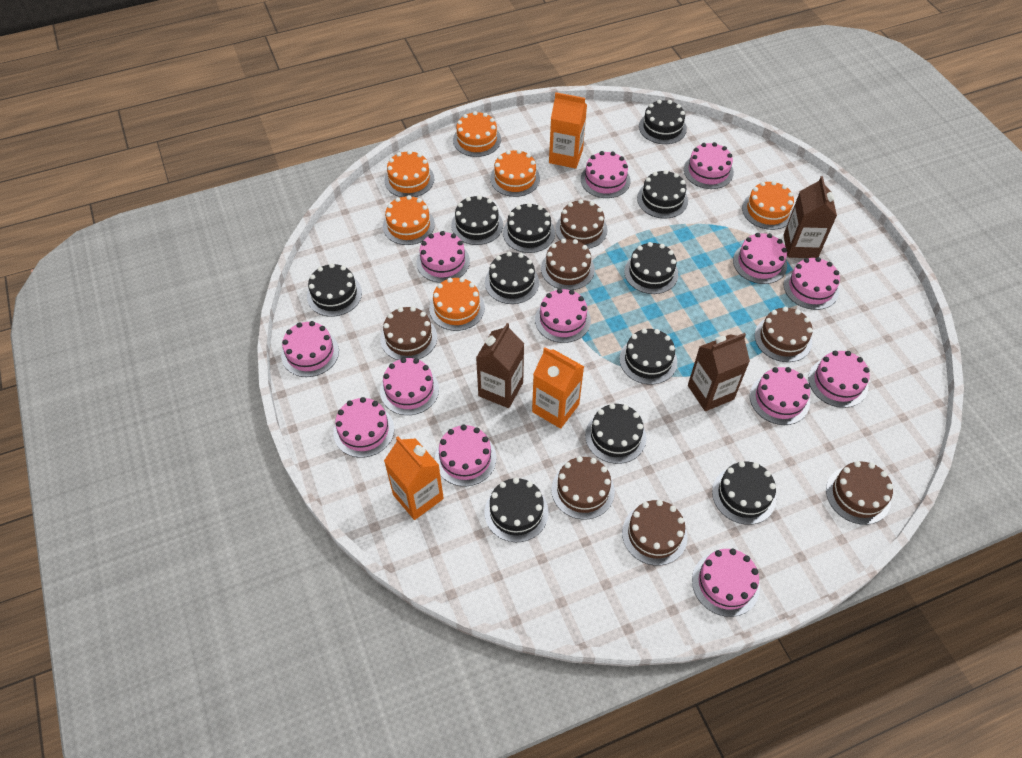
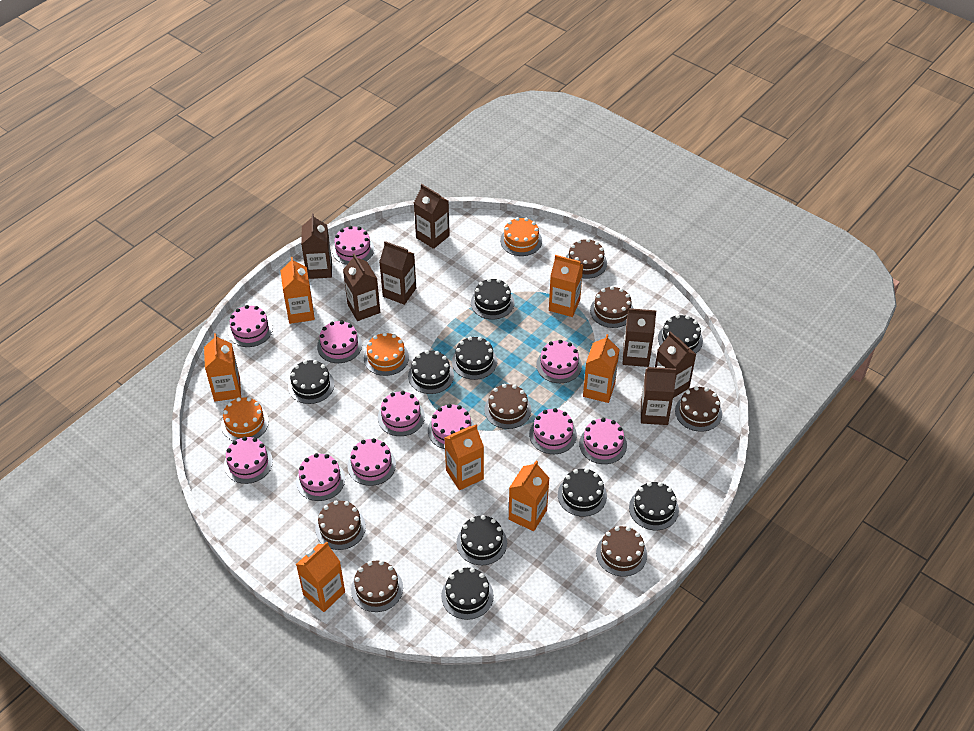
black cake: 11 -> 9
brown carton: 3 -> 7
orange cake: 6 -> 3
orange carton: 3 -> 7
pink cake: 13 -> 11

